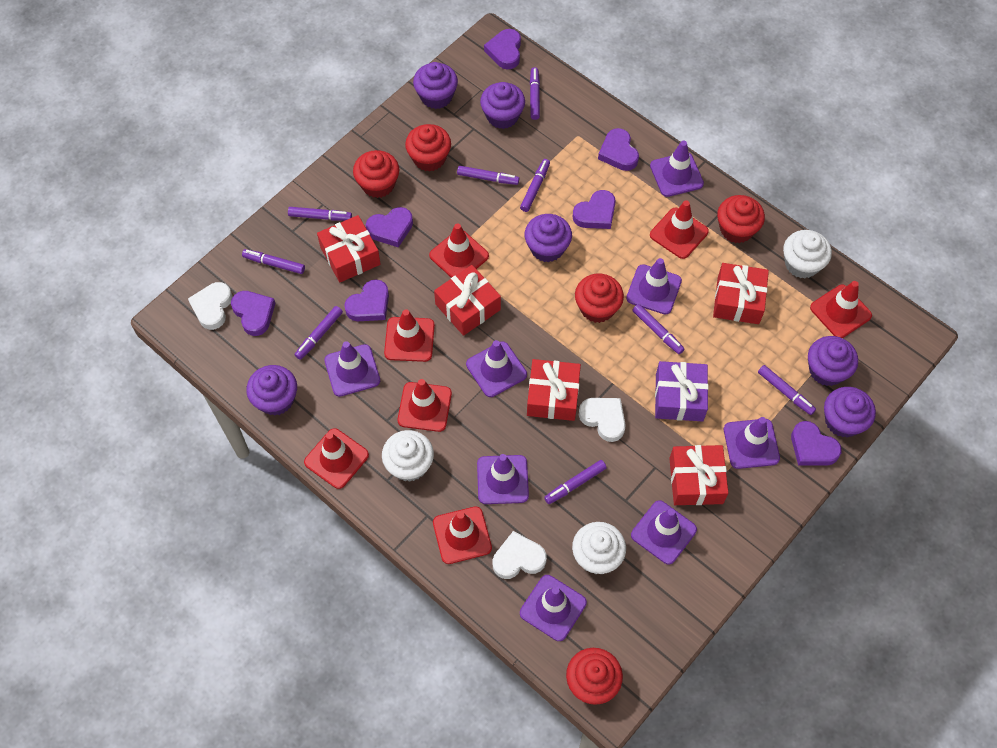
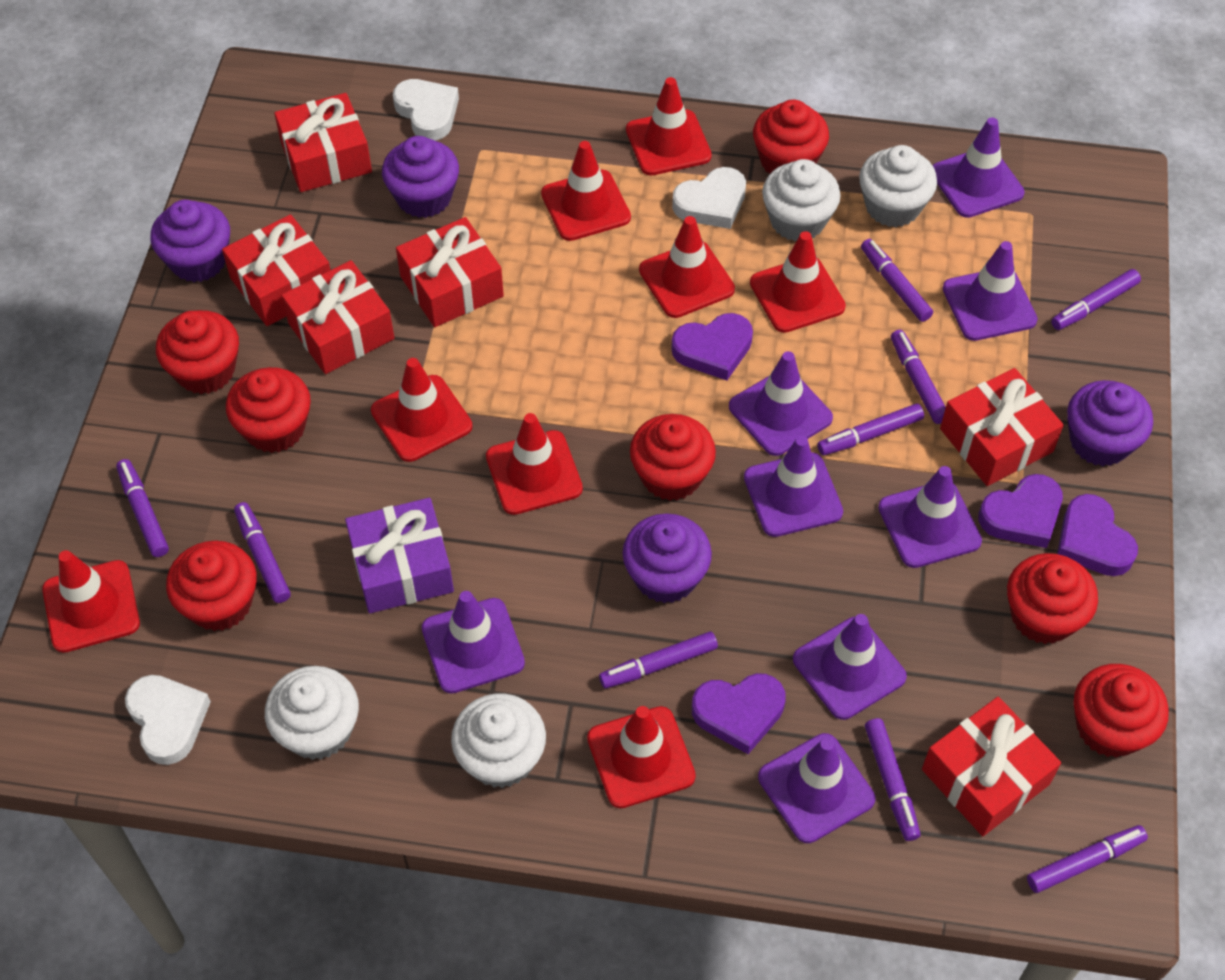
purple cupcake: 6 -> 4
purple heart: 7 -> 4
red cupcake: 5 -> 7
red gift: 5 -> 6
red traffic cone: 7 -> 8
white cupcake: 3 -> 4

